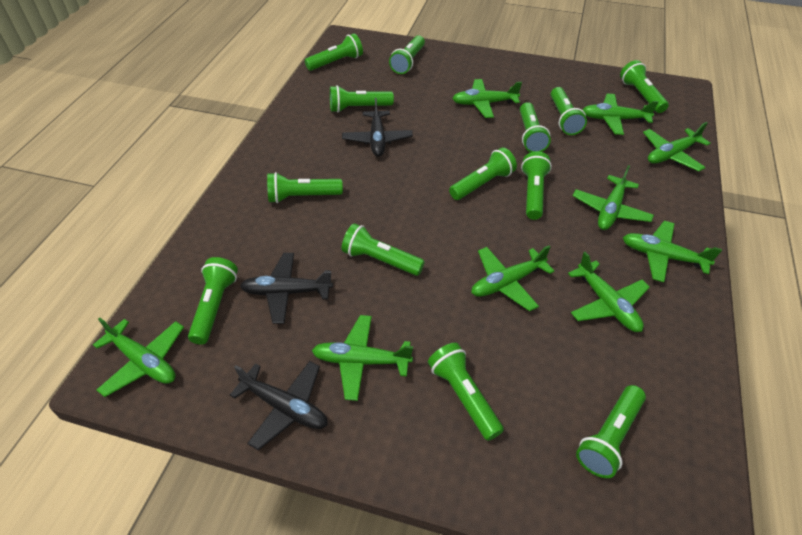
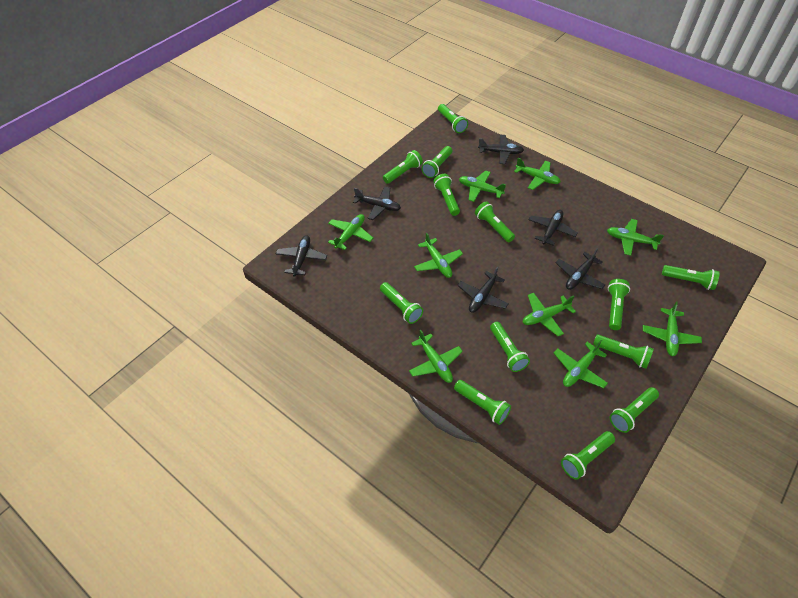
black plane: 3 -> 6

